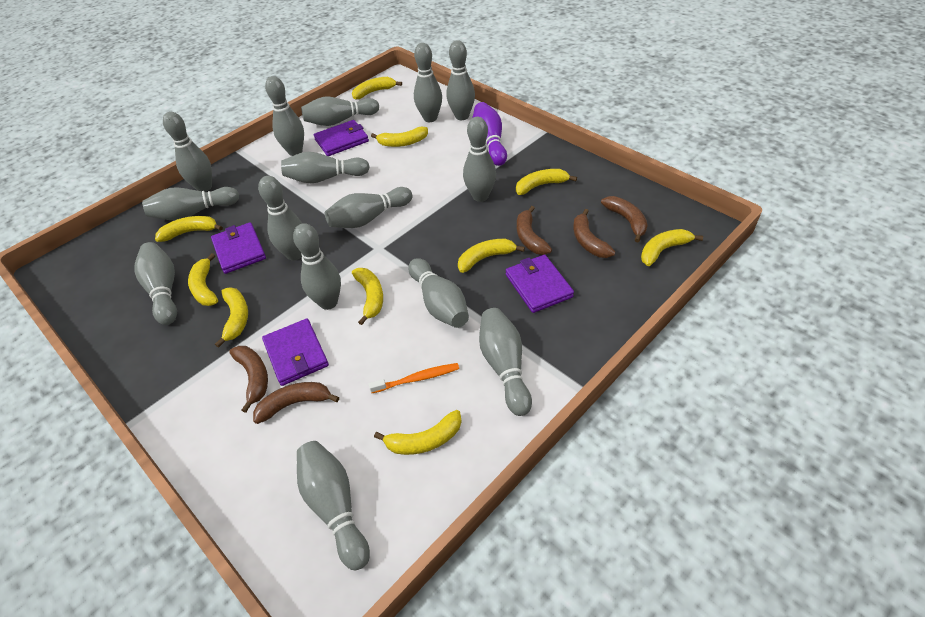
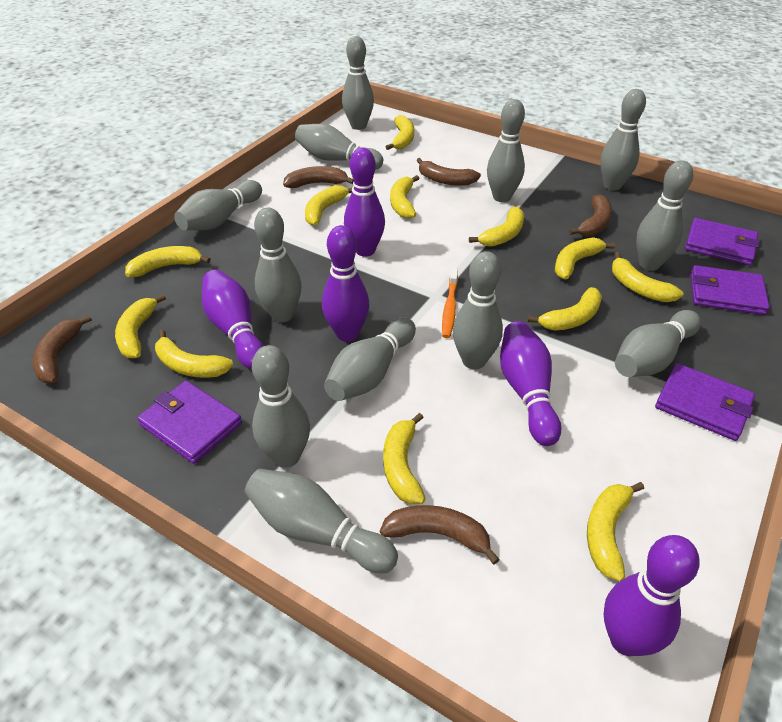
grey bowling pin: 15 -> 12
purple bowling pin: 1 -> 5
yellow banana: 10 -> 12

